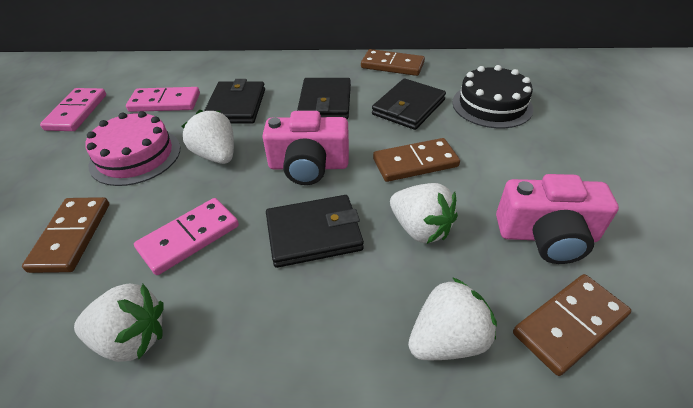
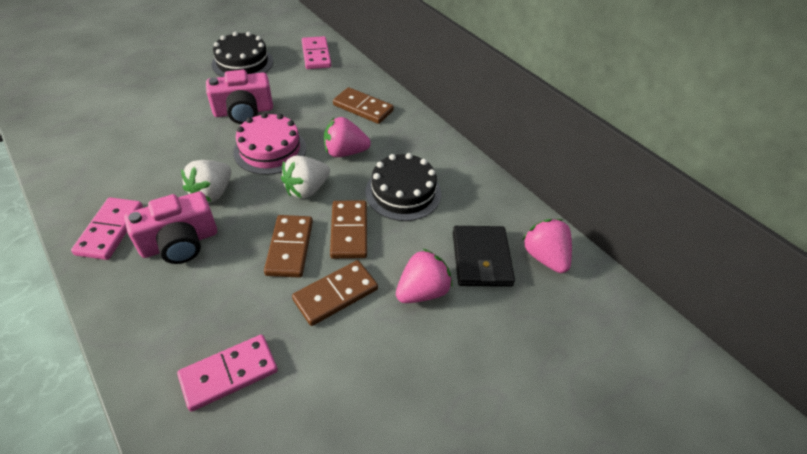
black cake: 1 -> 2
black wallet: 4 -> 1
pink strawberry: 0 -> 3
white strawberry: 4 -> 2

